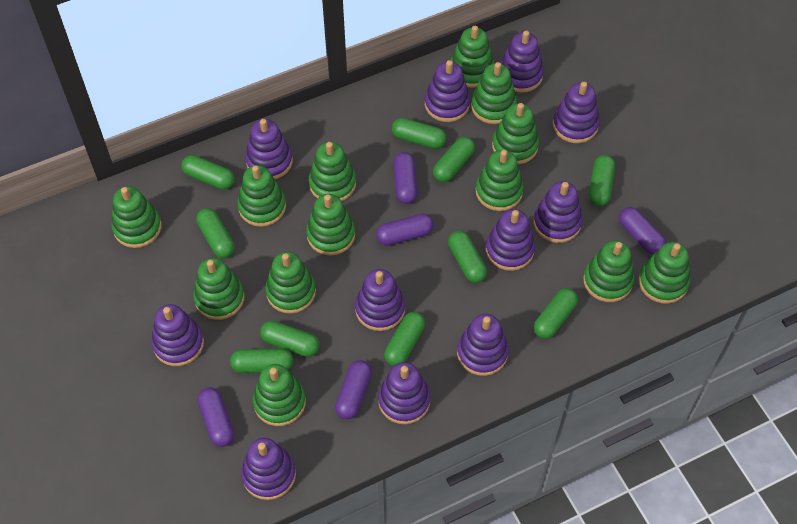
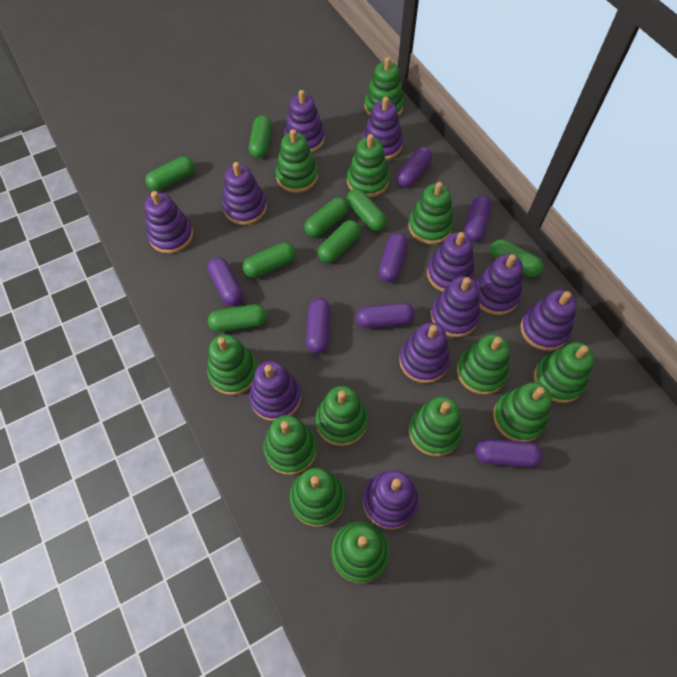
green capsule: 10 -> 8
purple capsule: 5 -> 7

